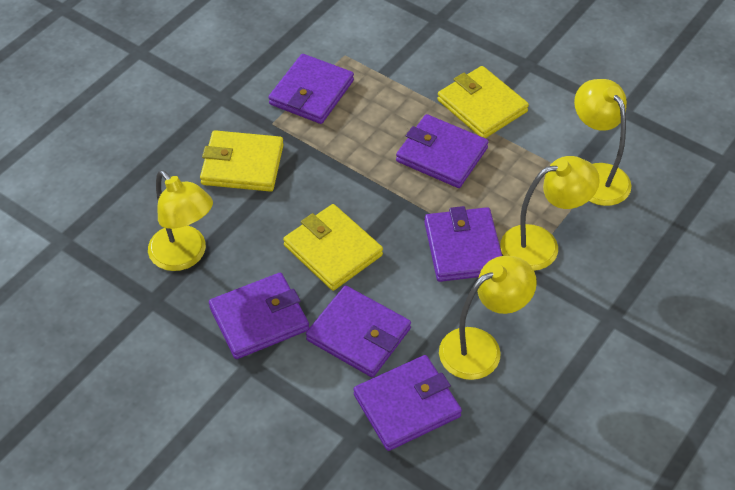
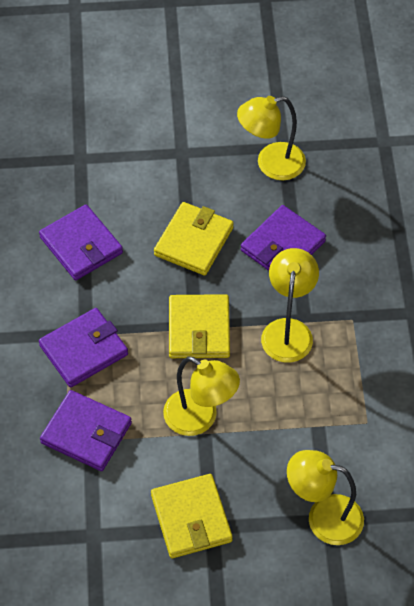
purple wallet: 6 -> 4

